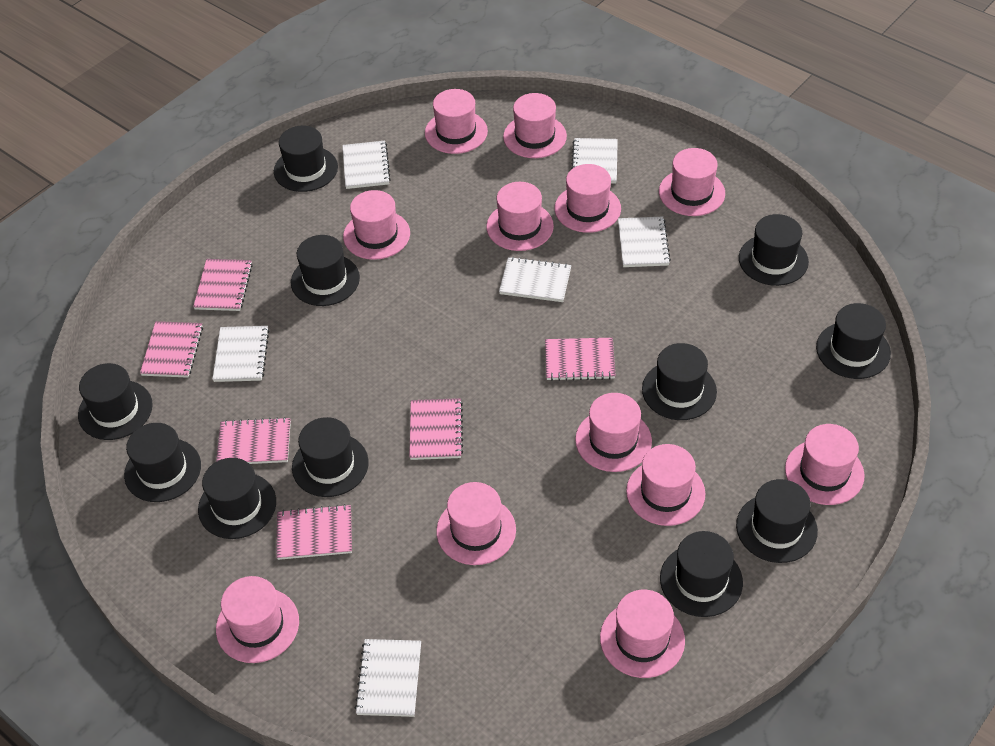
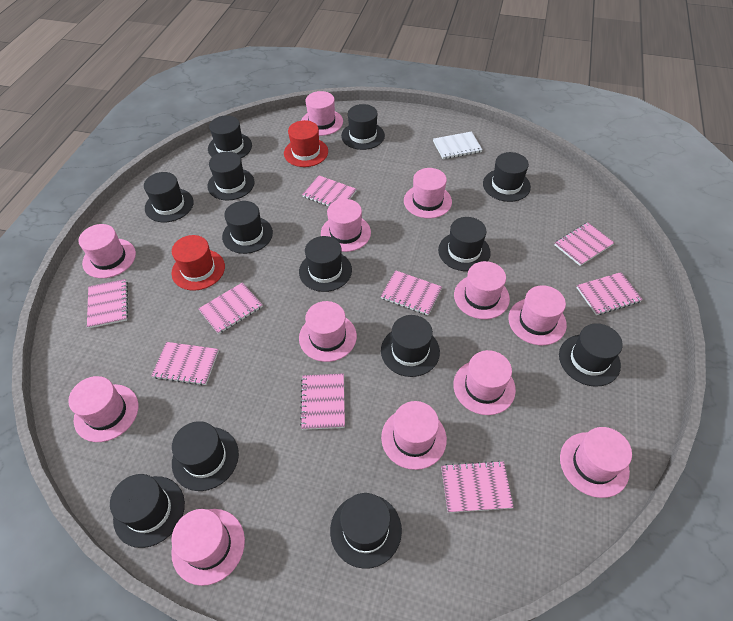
black hat: 11 -> 13
pink notebook: 6 -> 9
red hat: 0 -> 2
white notebook: 6 -> 1

